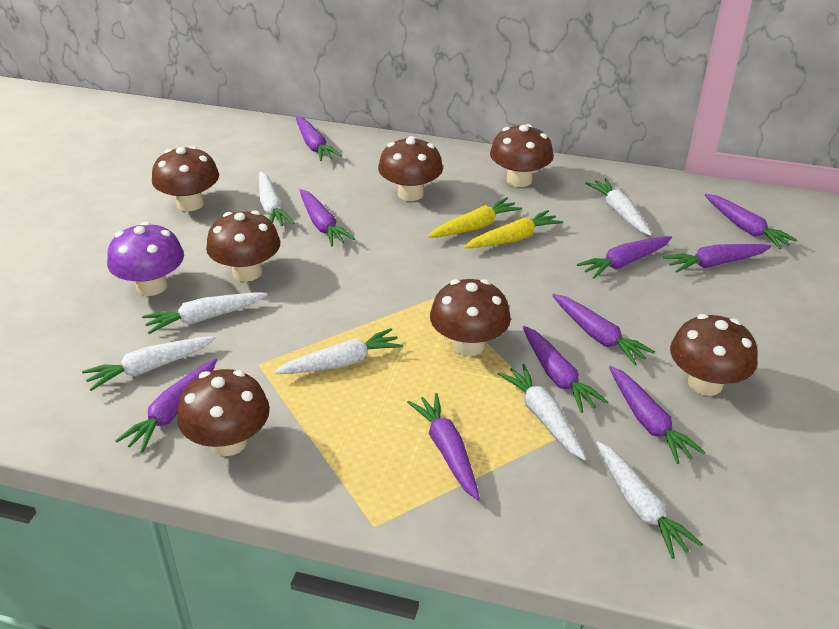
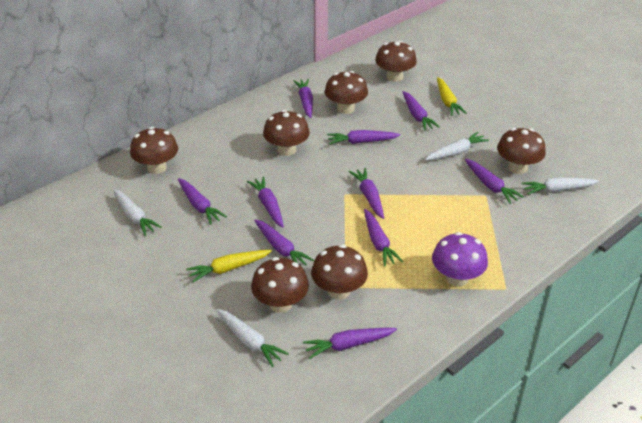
white carrot: 7 -> 4

